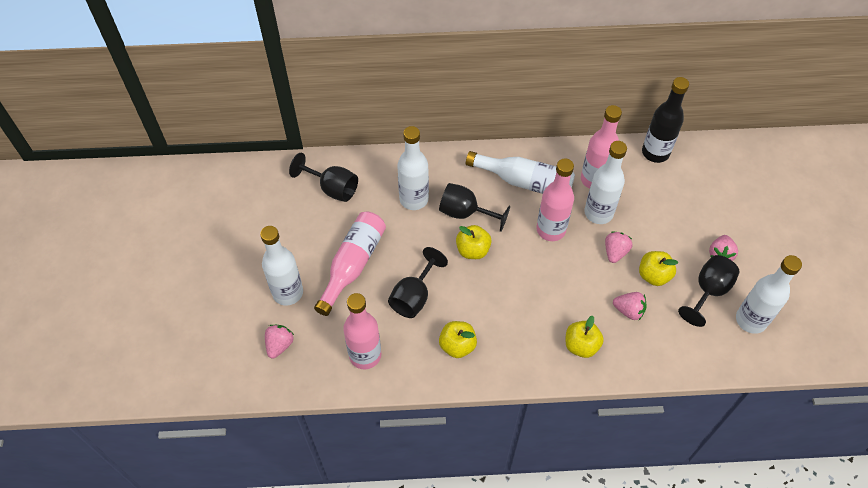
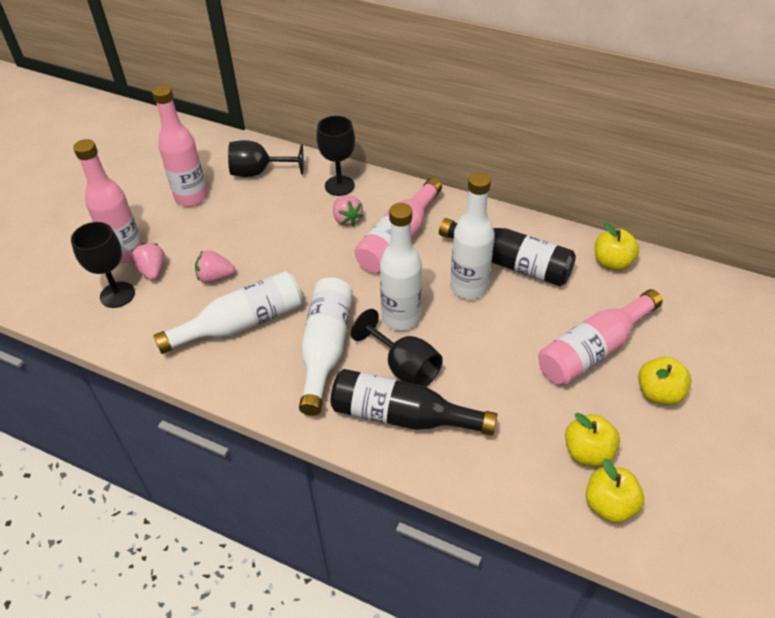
black bottle: 1 -> 2
pink strawberry: 4 -> 3
white bottle: 5 -> 4

